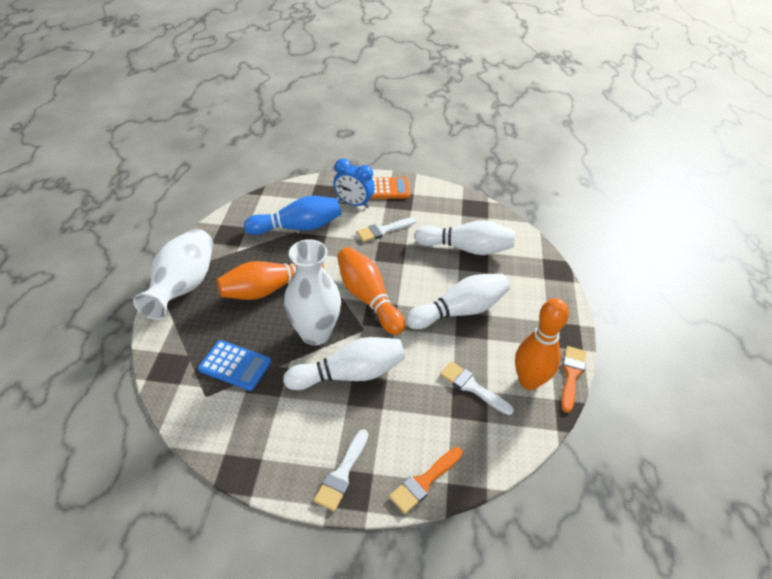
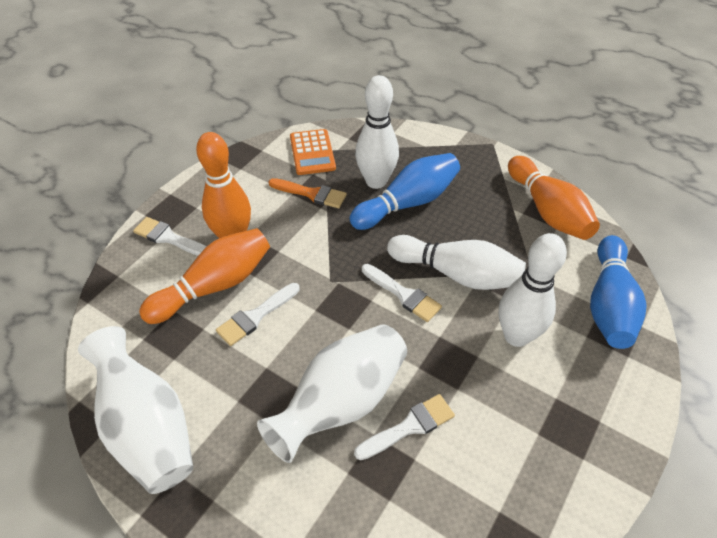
blue bowling pin: 1 -> 2
blue calculator: 1 -> 0
blue clock: 1 -> 0
orange brush: 2 -> 1
white brush: 3 -> 4

